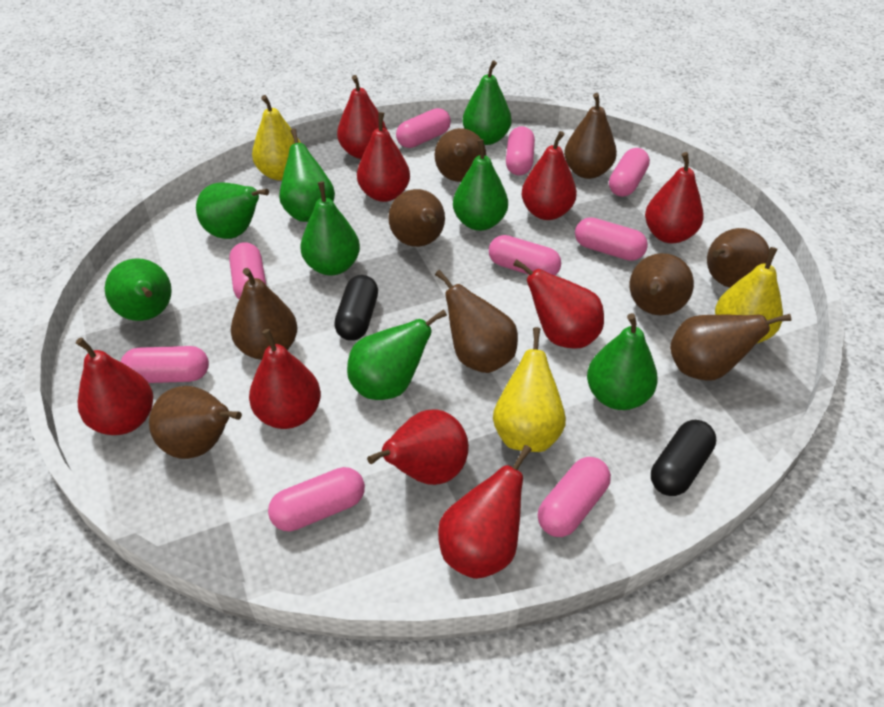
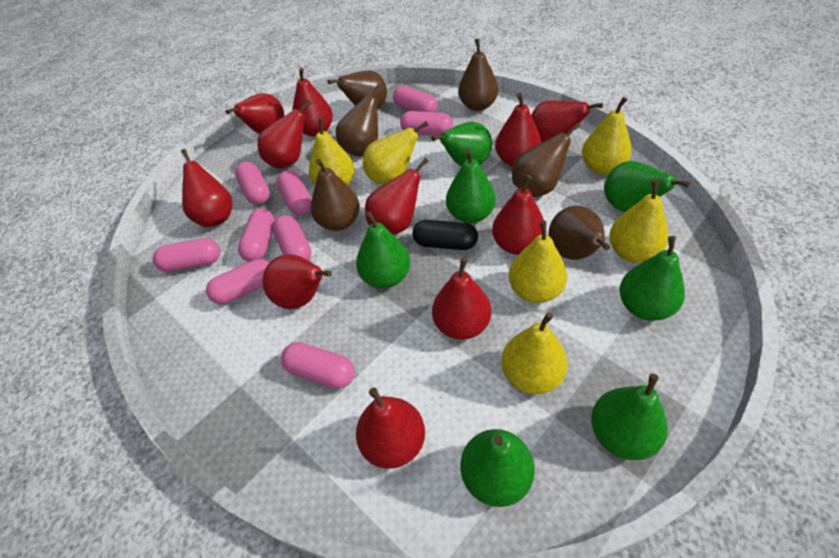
black capsule: 2 -> 1
brown pear: 9 -> 6
green pear: 8 -> 7
red pear: 9 -> 11
yellow pear: 3 -> 6

